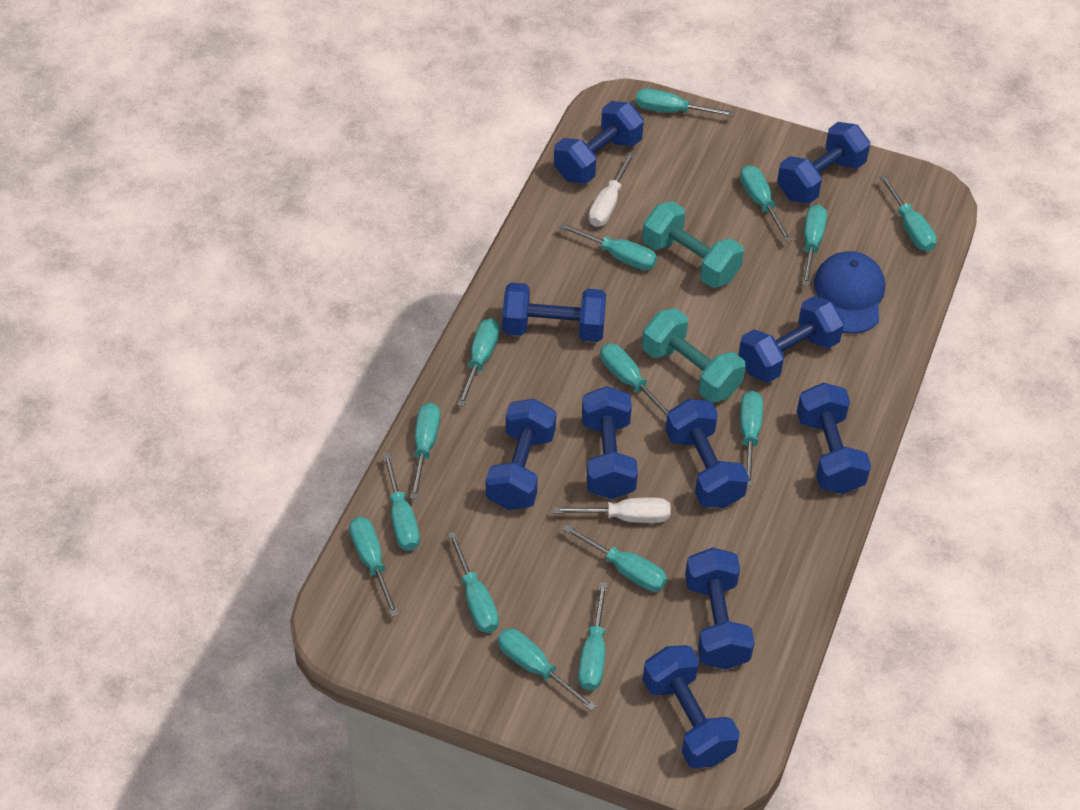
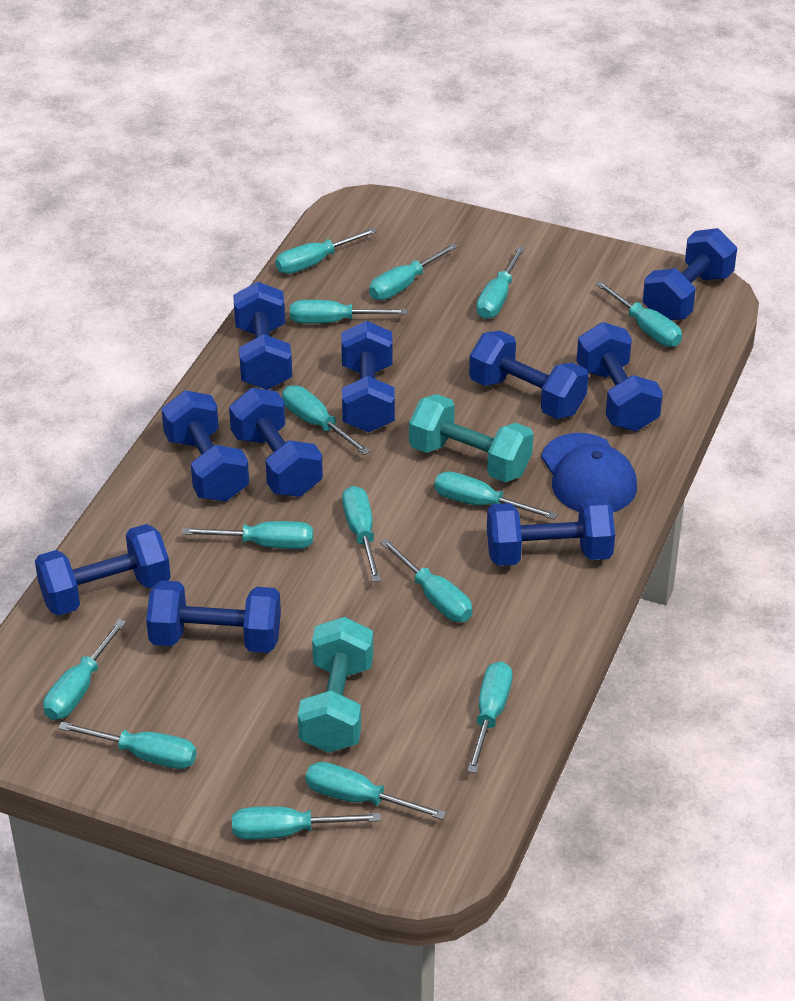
white screwdriver: 2 -> 0

